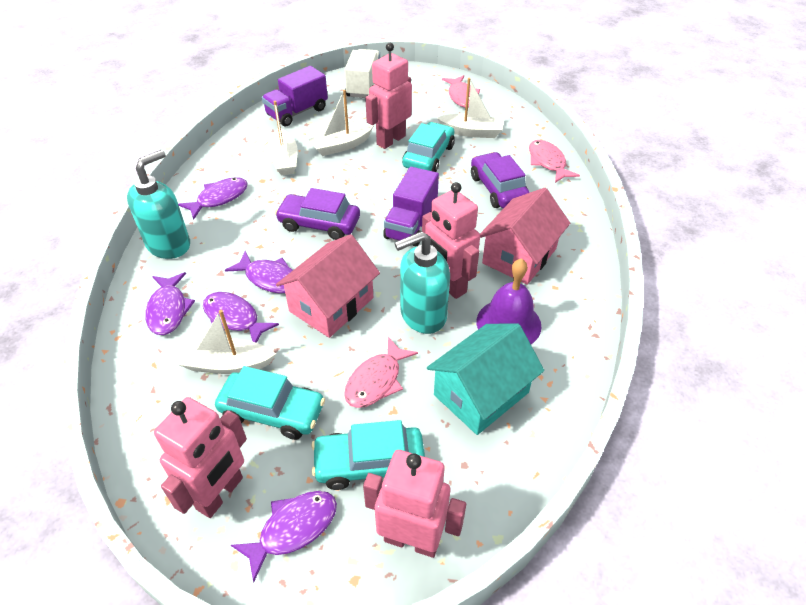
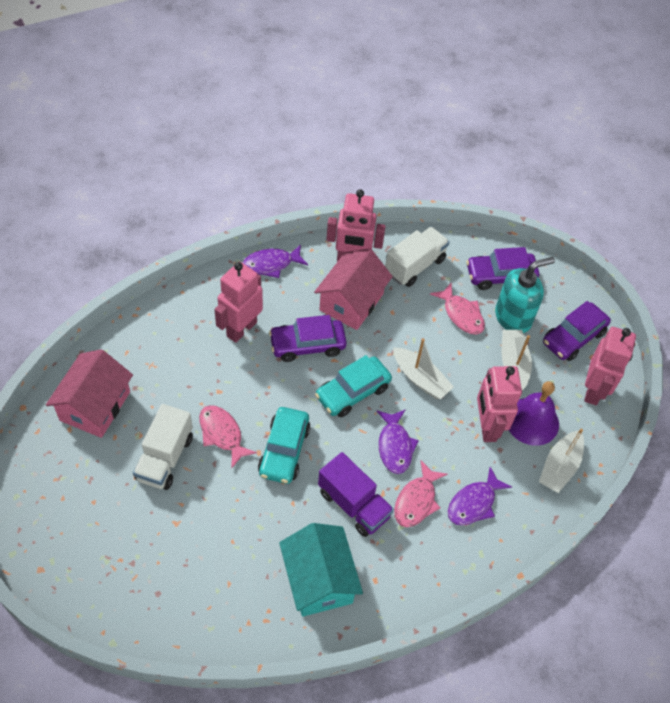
purple car: 2 -> 3
purple fish: 5 -> 3
purple truck: 2 -> 1
turquoise car: 3 -> 2
turquoise soap dispenser: 2 -> 1
white boat: 4 -> 3
white truck: 1 -> 2

